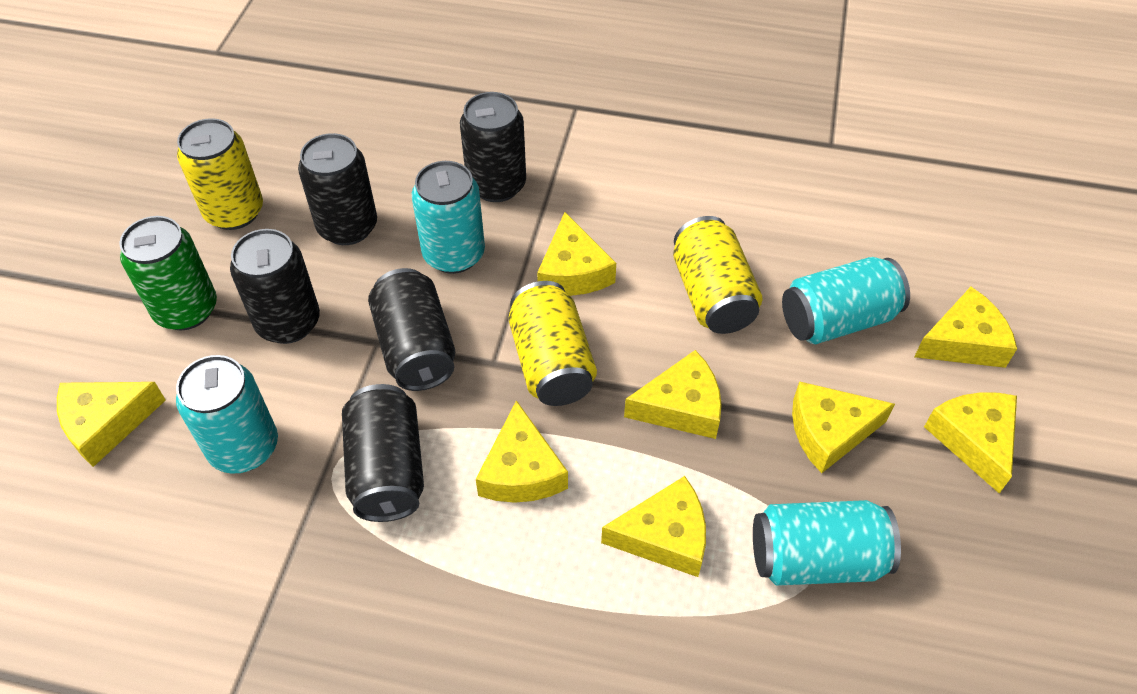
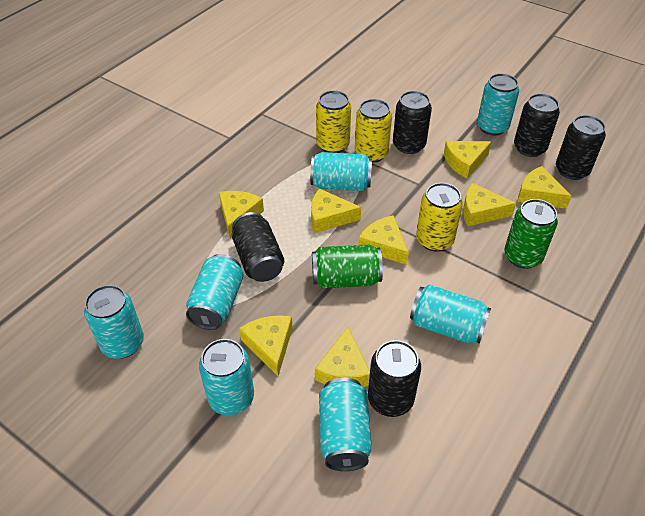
green can: 1 -> 2
turquoise can: 4 -> 7

